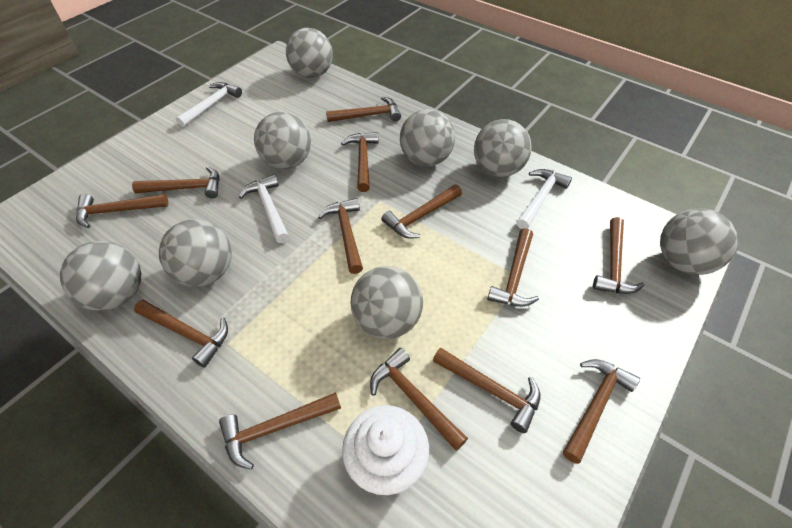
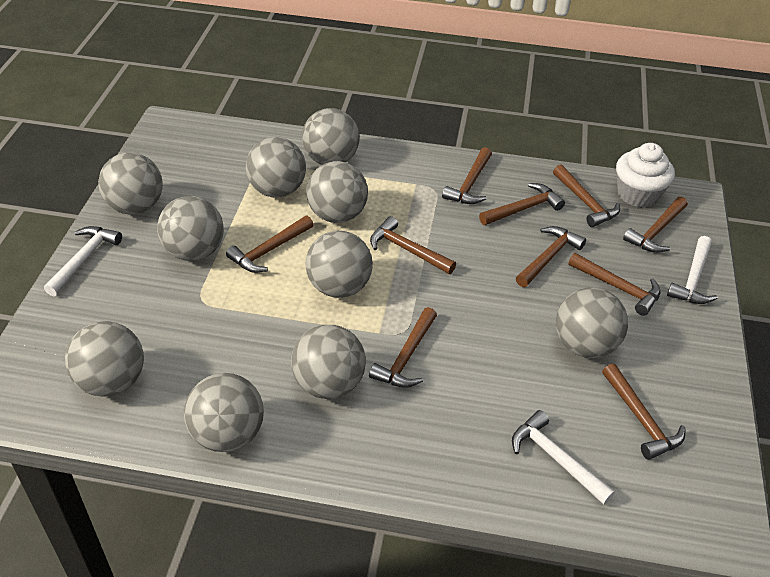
brown hammer: 13 -> 10
grey ball: 8 -> 10

